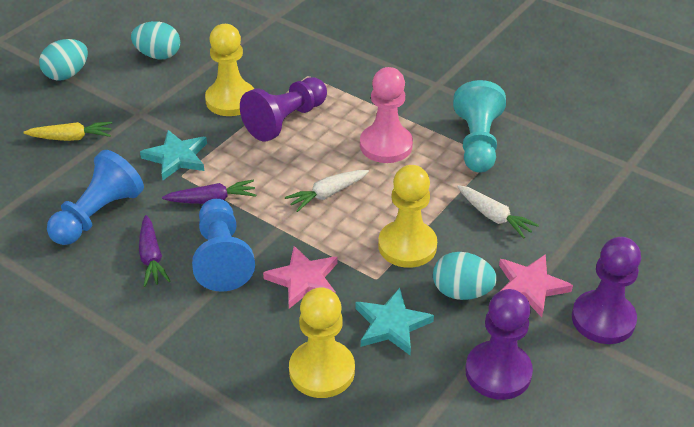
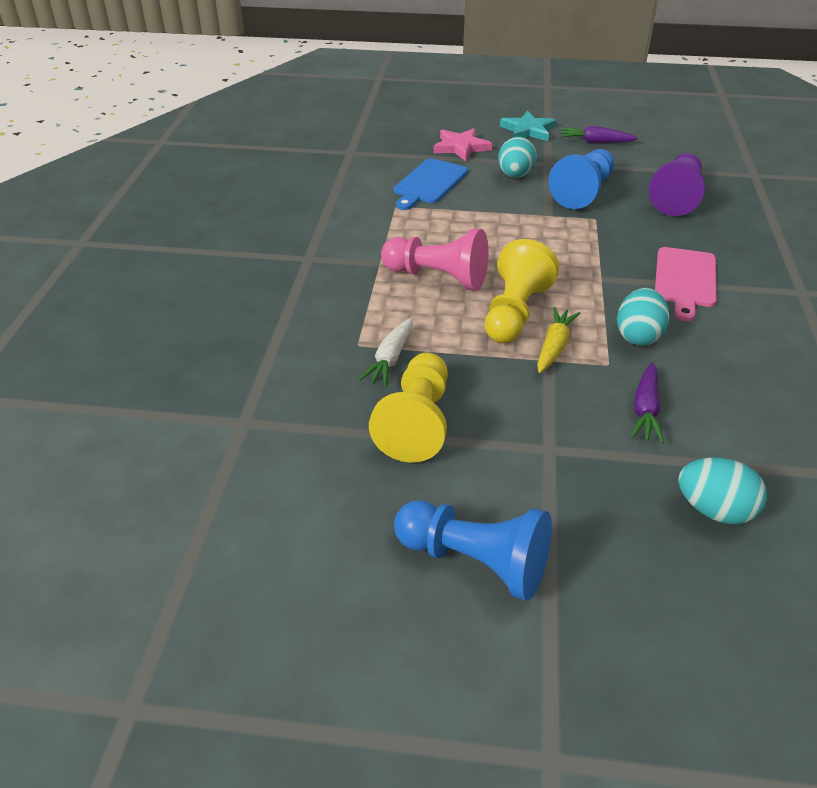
blue cutting board: 0 -> 1
pink cutting board: 0 -> 1
pink star: 2 -> 1
purple pawn: 3 -> 1
turquoise pawn: 1 -> 0
turquoise star: 2 -> 1
white carrot: 2 -> 1
yellow pawn: 3 -> 2

